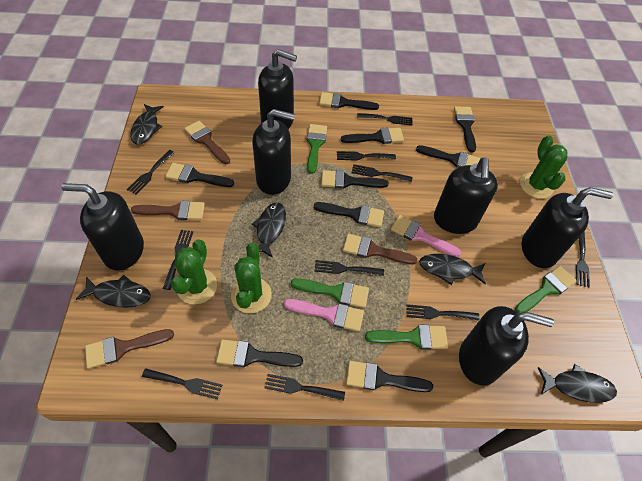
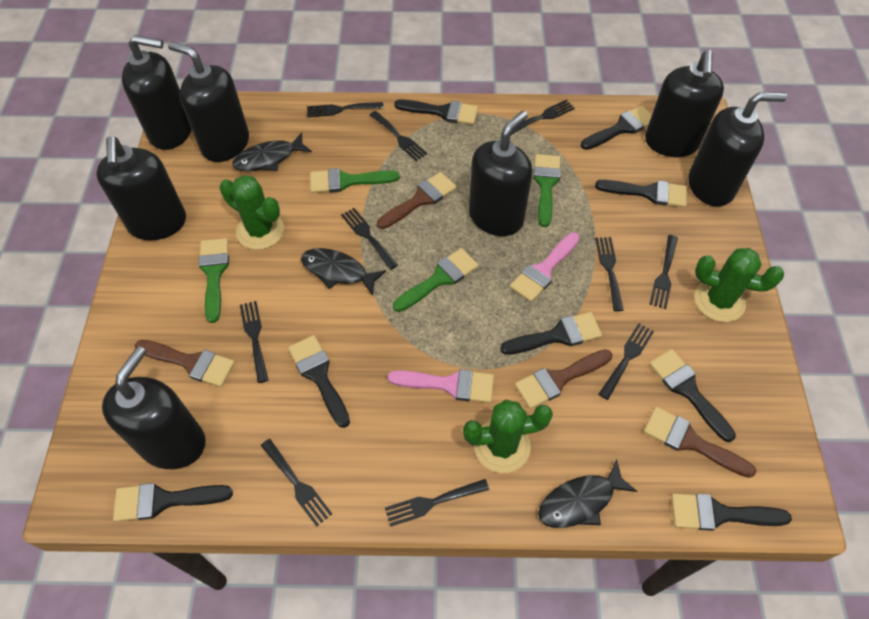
black brush: 9 -> 8
black fish: 5 -> 3
black soap dispenser: 6 -> 7

